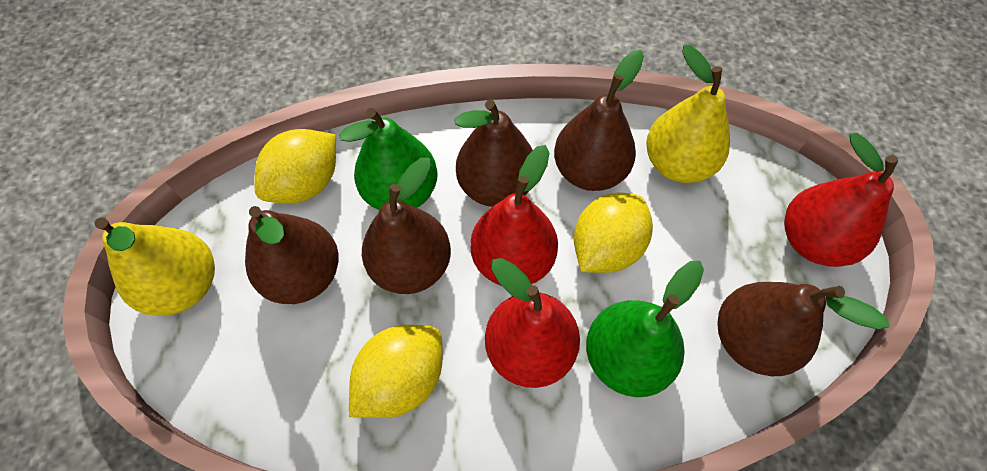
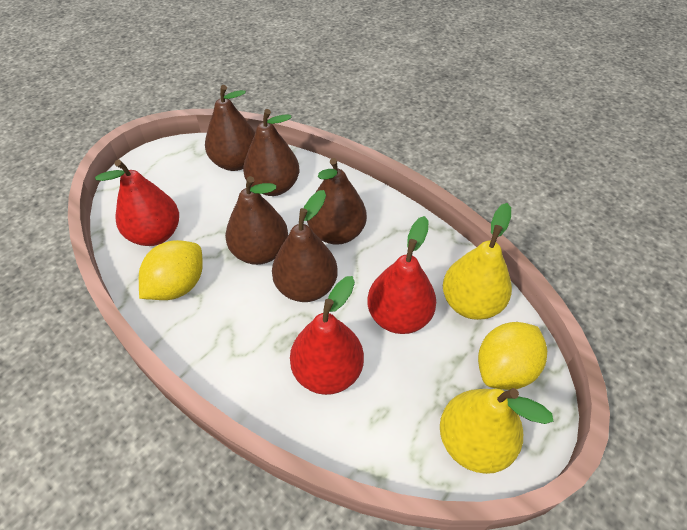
green pear: 2 -> 0
yellow lemon: 3 -> 2

